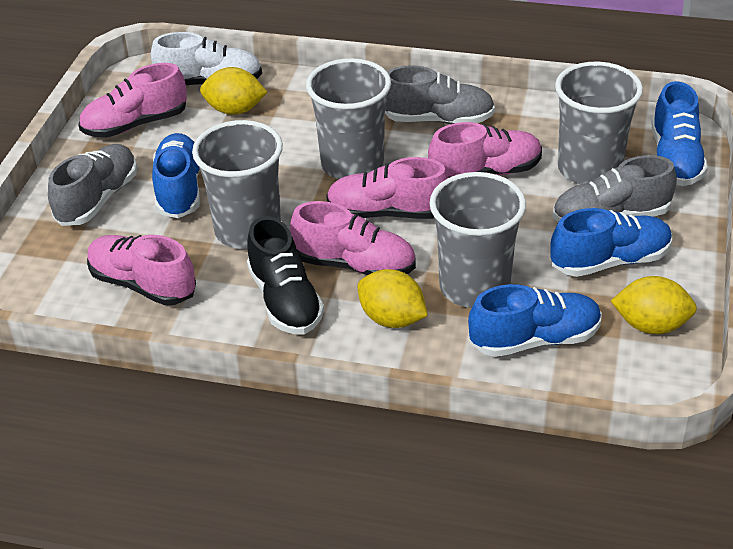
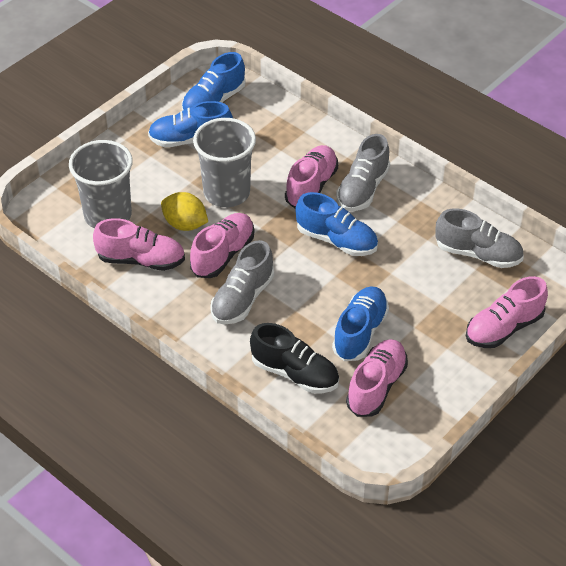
grey cup: 4 -> 2
white shoe: 1 -> 0
yellow lemon: 3 -> 1

